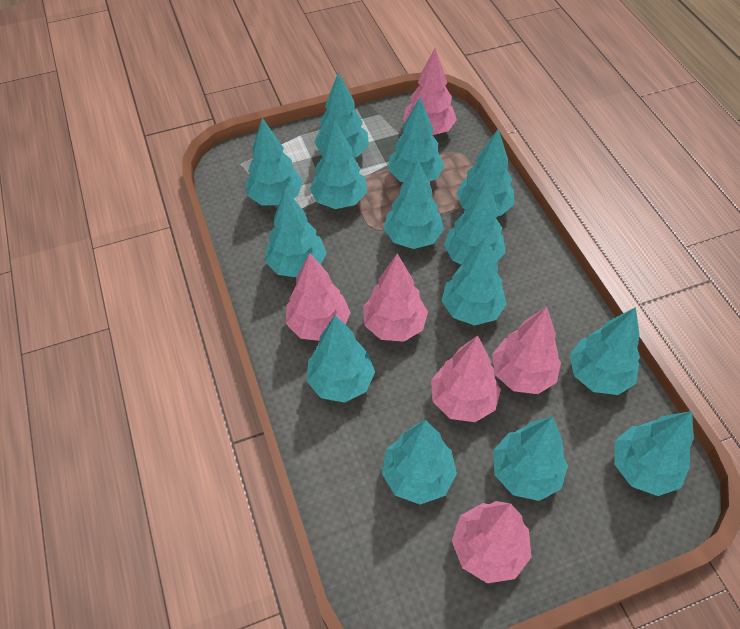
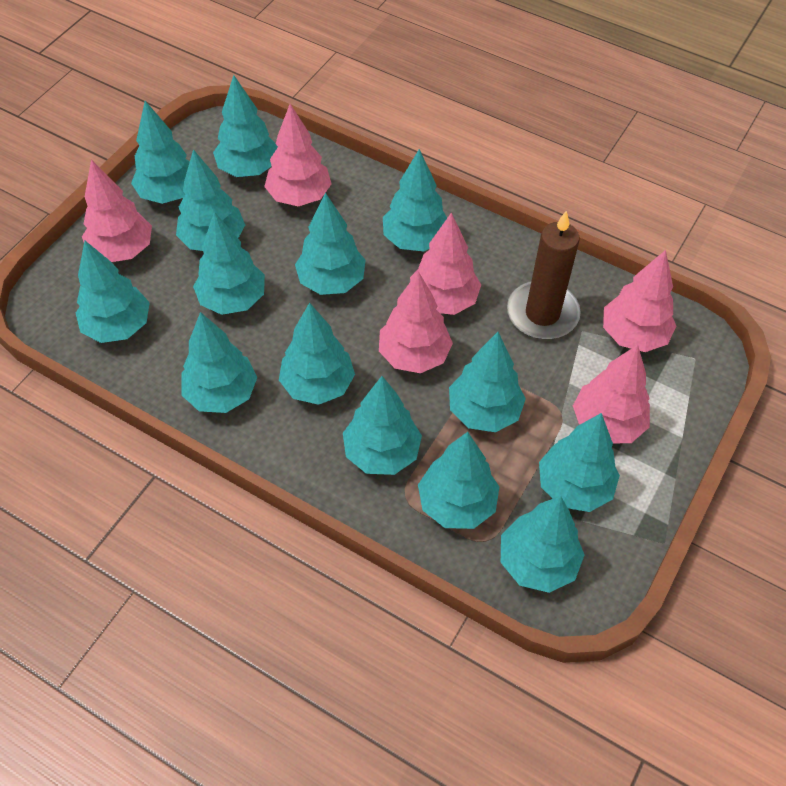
brown candle: 0 -> 1

